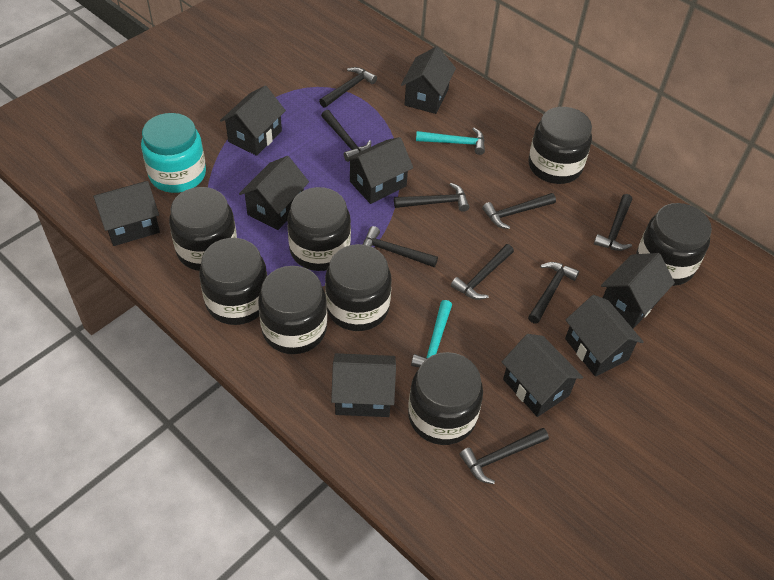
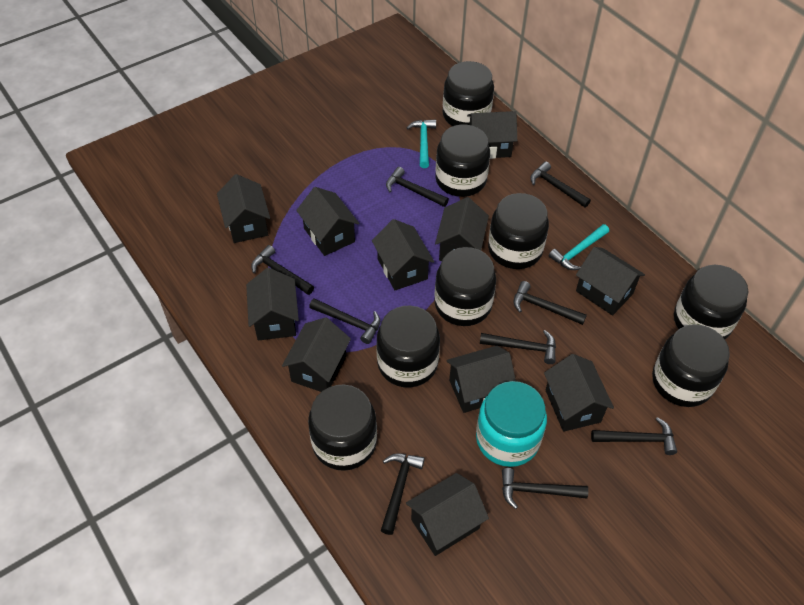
black house: 9 -> 11

